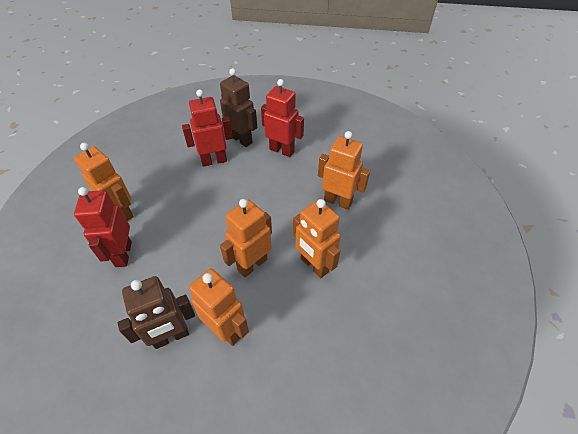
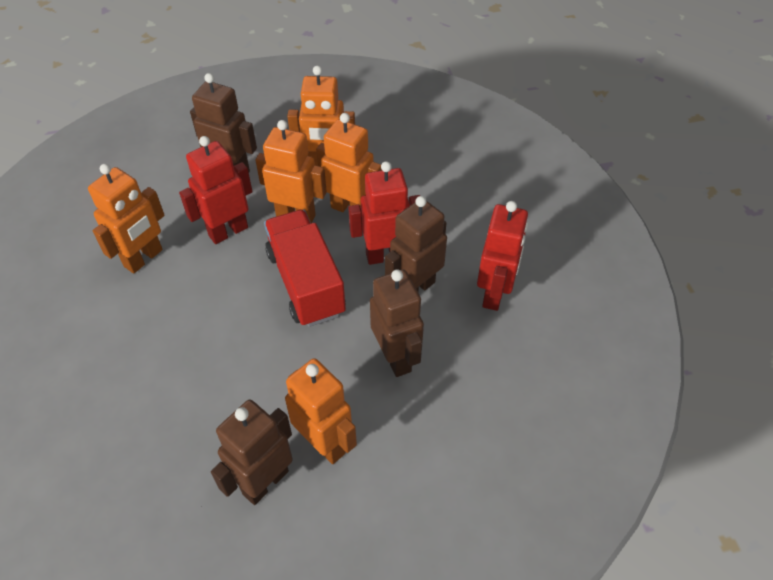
brown robot: 2 -> 4
red truck: 0 -> 1

